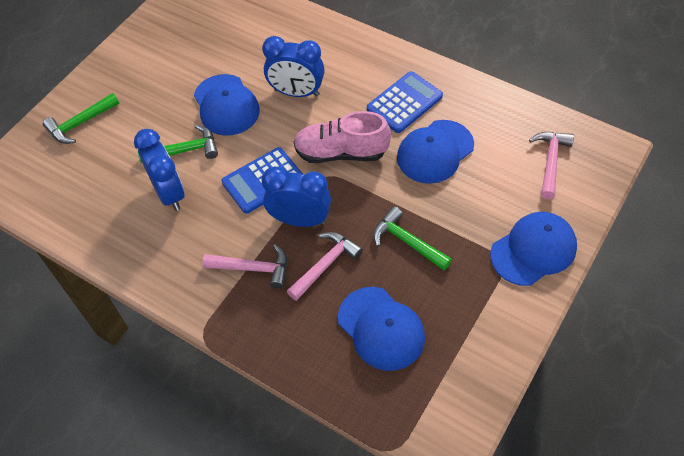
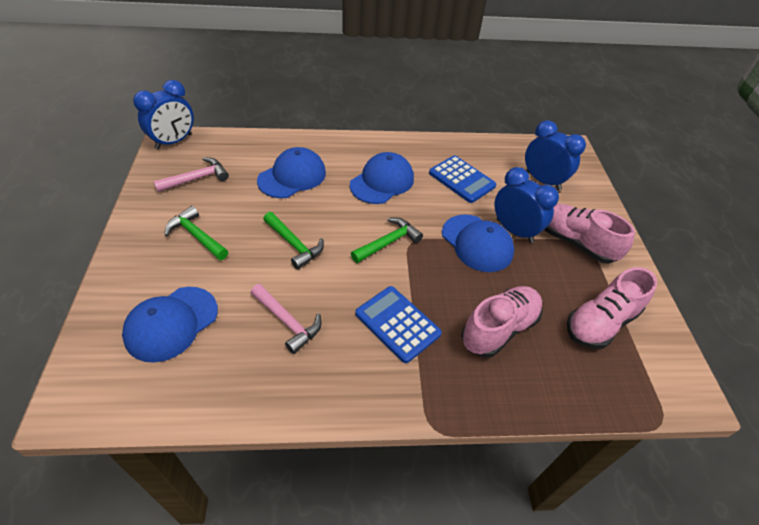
pink hammer: 3 -> 2
pink shoe: 1 -> 3

